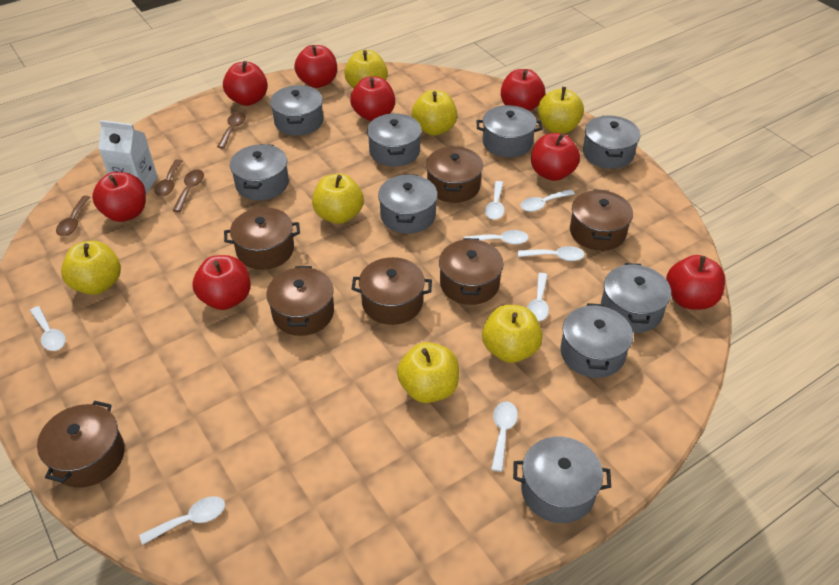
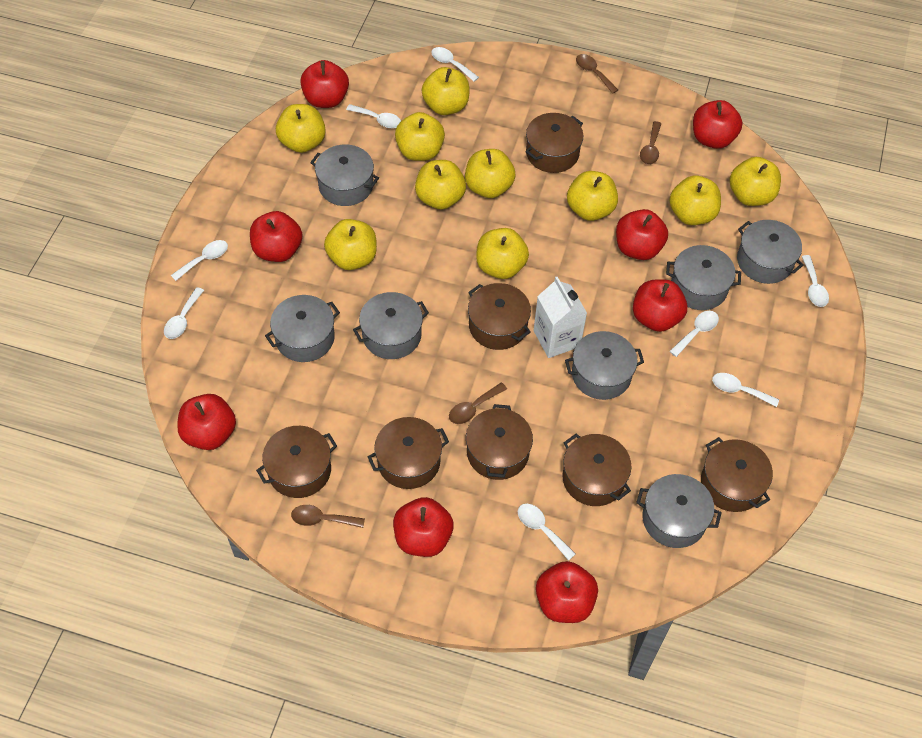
grey pot: 9 -> 7
yellow apple: 7 -> 10

